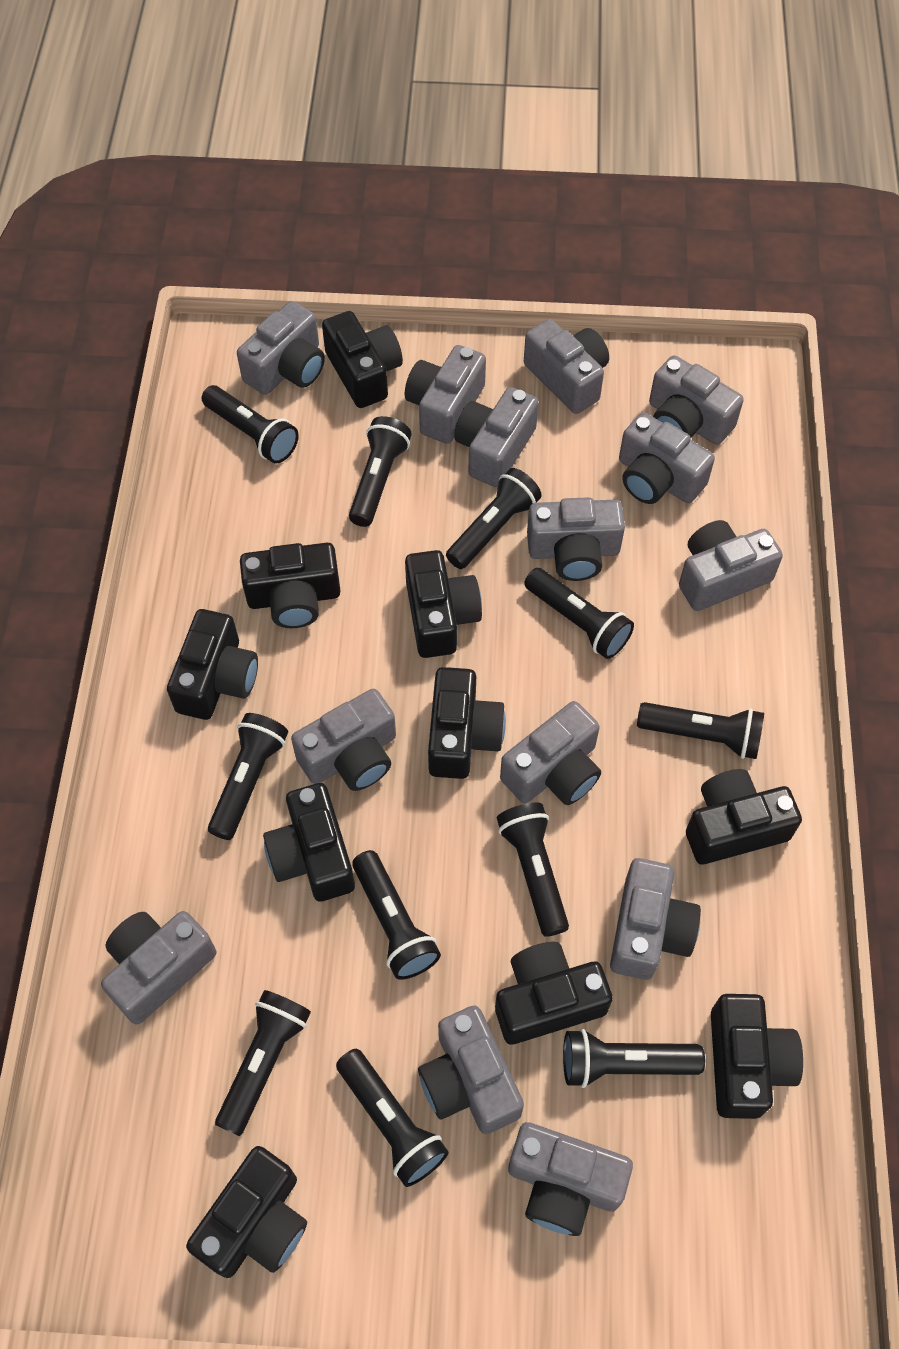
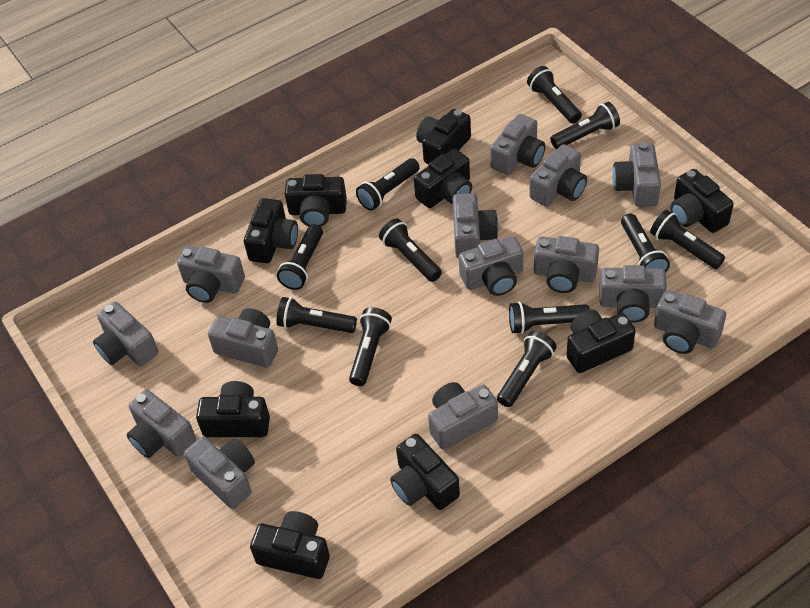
black camera: 10 -> 9

